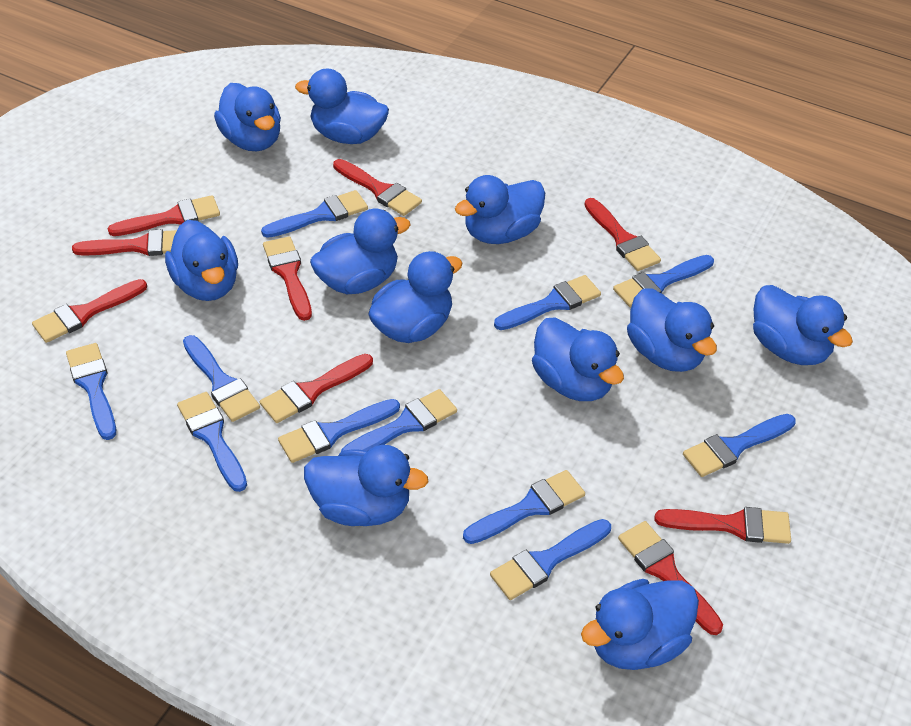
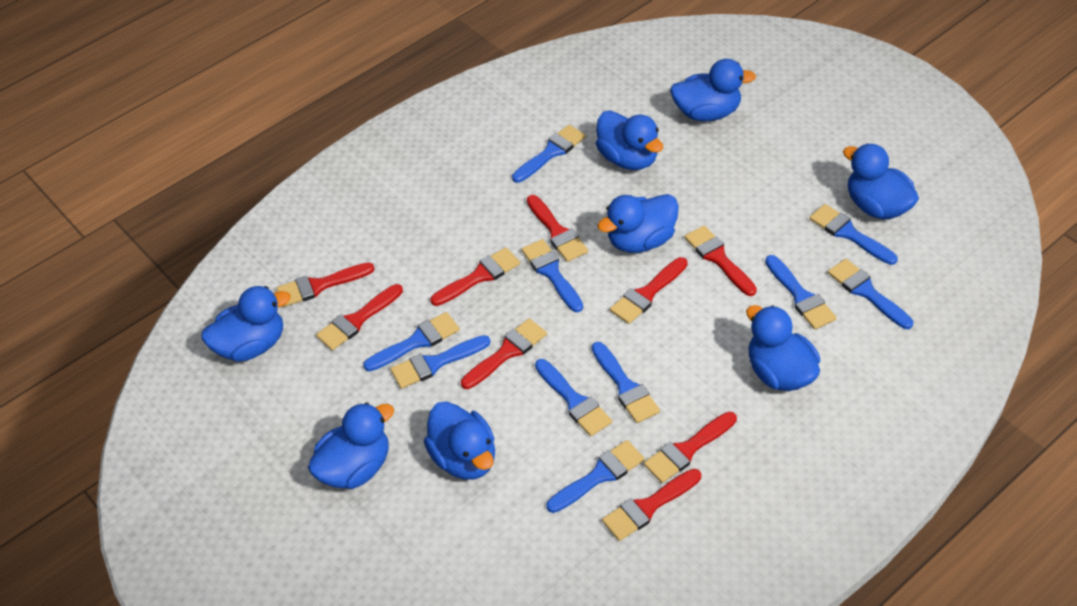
blue brush: 11 -> 10
blue duck: 11 -> 8

